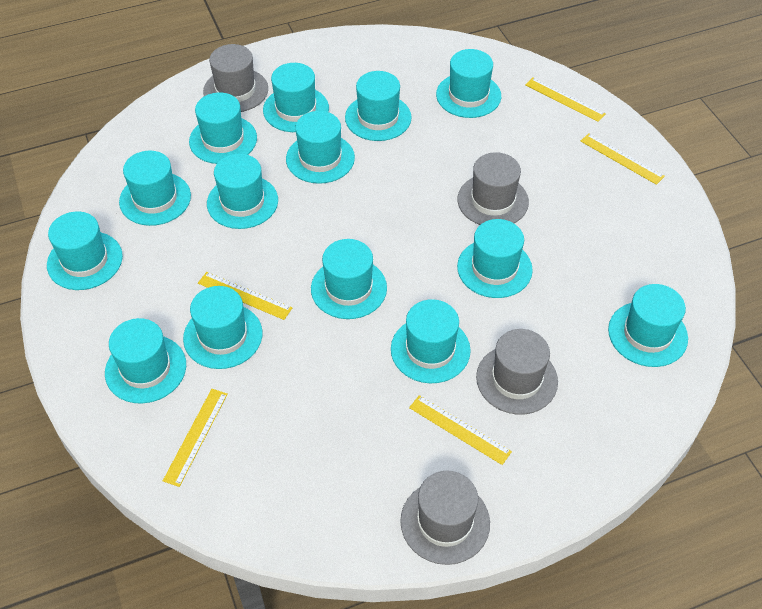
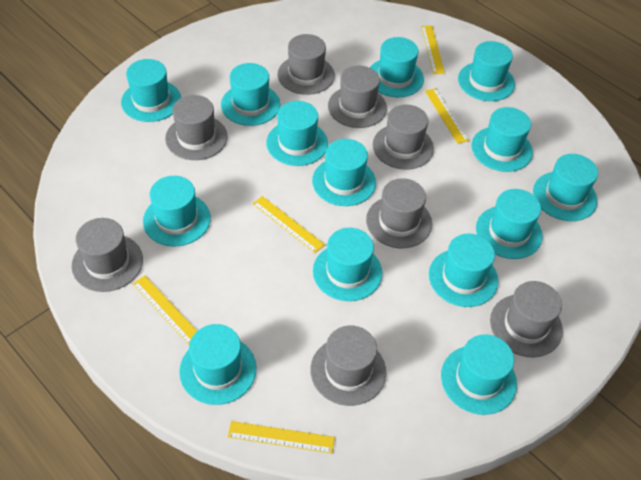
grey hat: 4 -> 8

